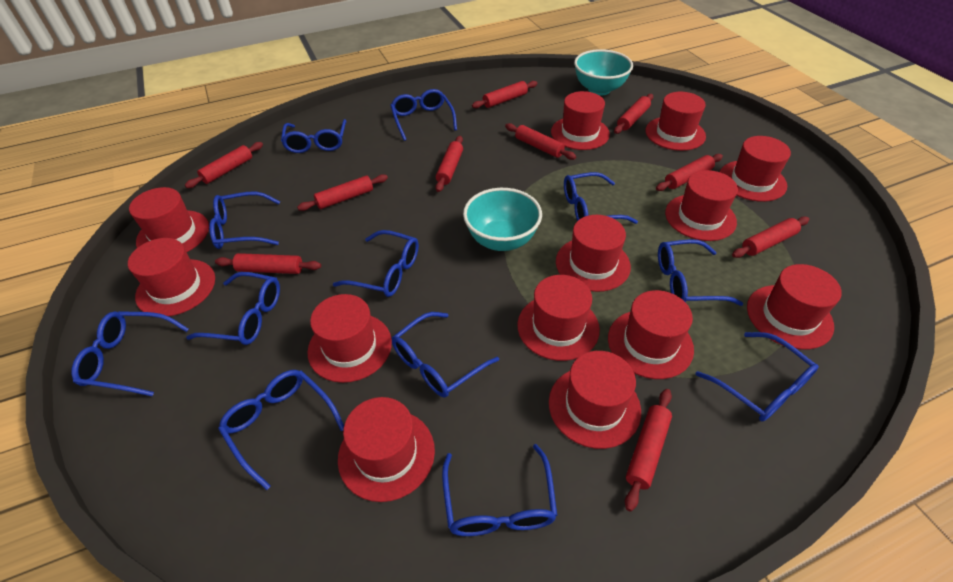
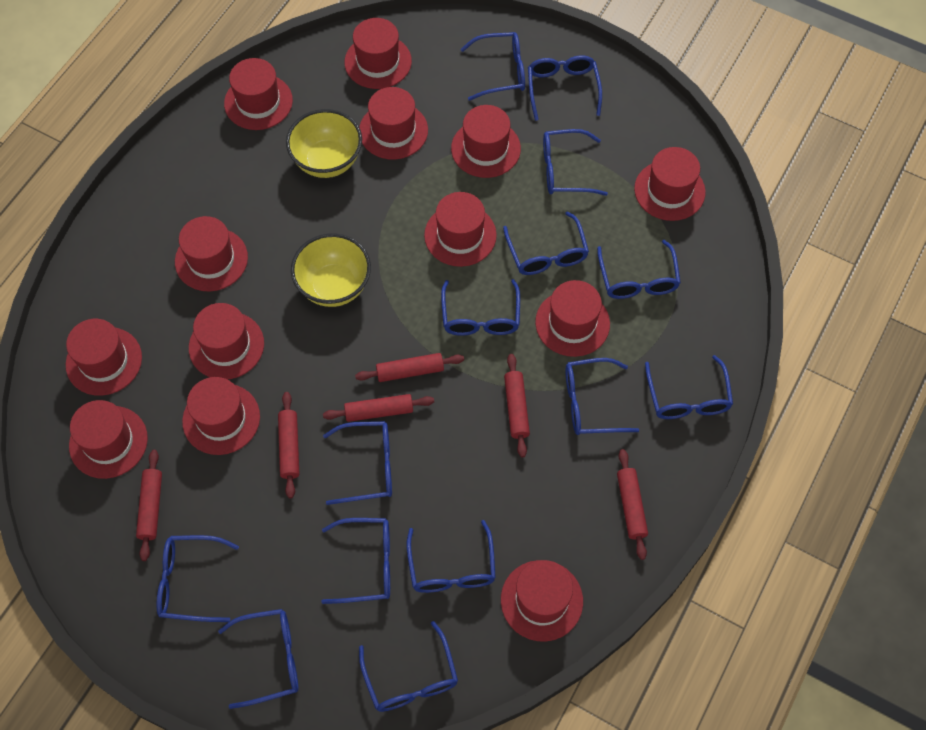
blue glasses: 12 -> 14
red rolling pin: 10 -> 6
turquoise bowl: 2 -> 0
yellow bowl: 0 -> 2

